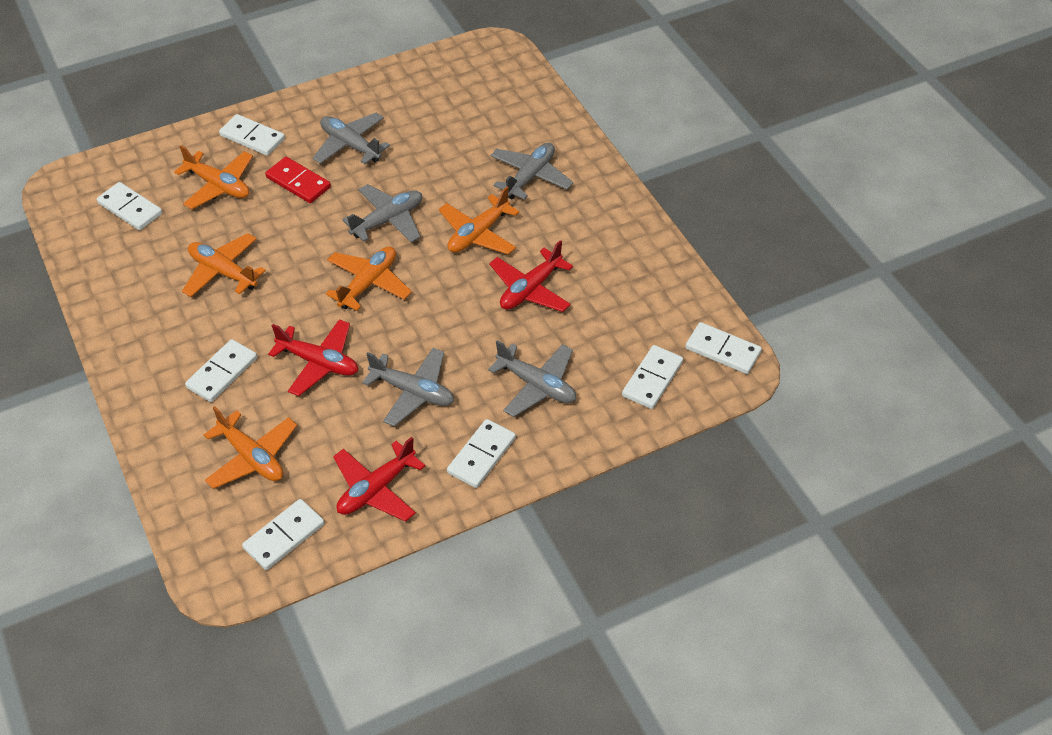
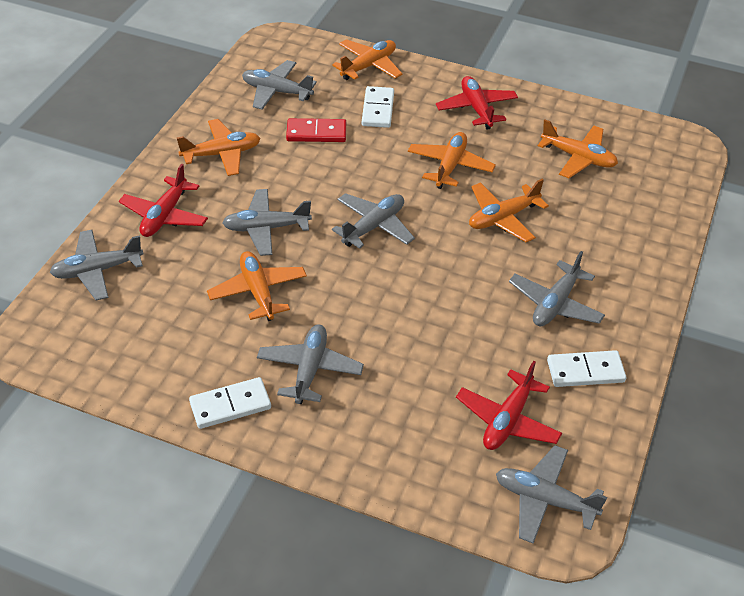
grey plane: 5 -> 7
orange plane: 5 -> 6
white domino: 7 -> 3

